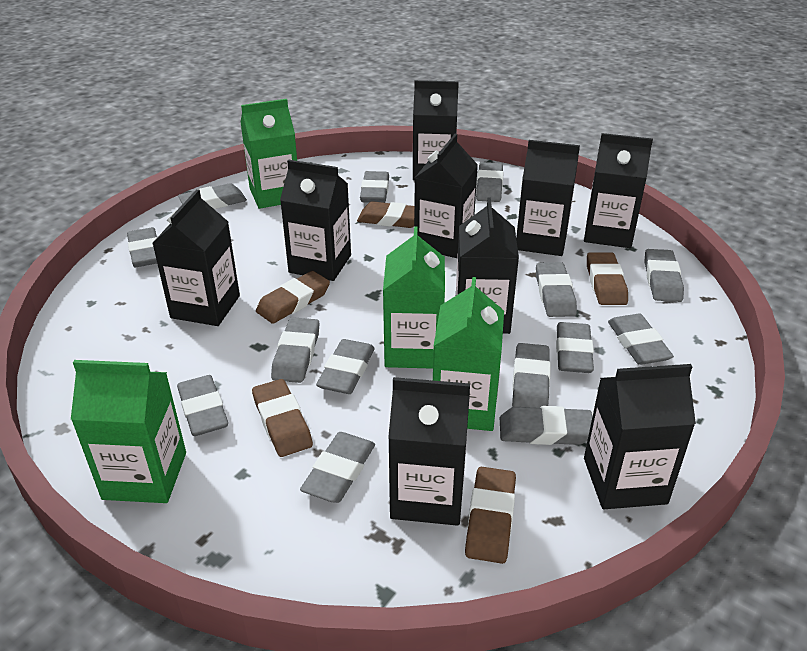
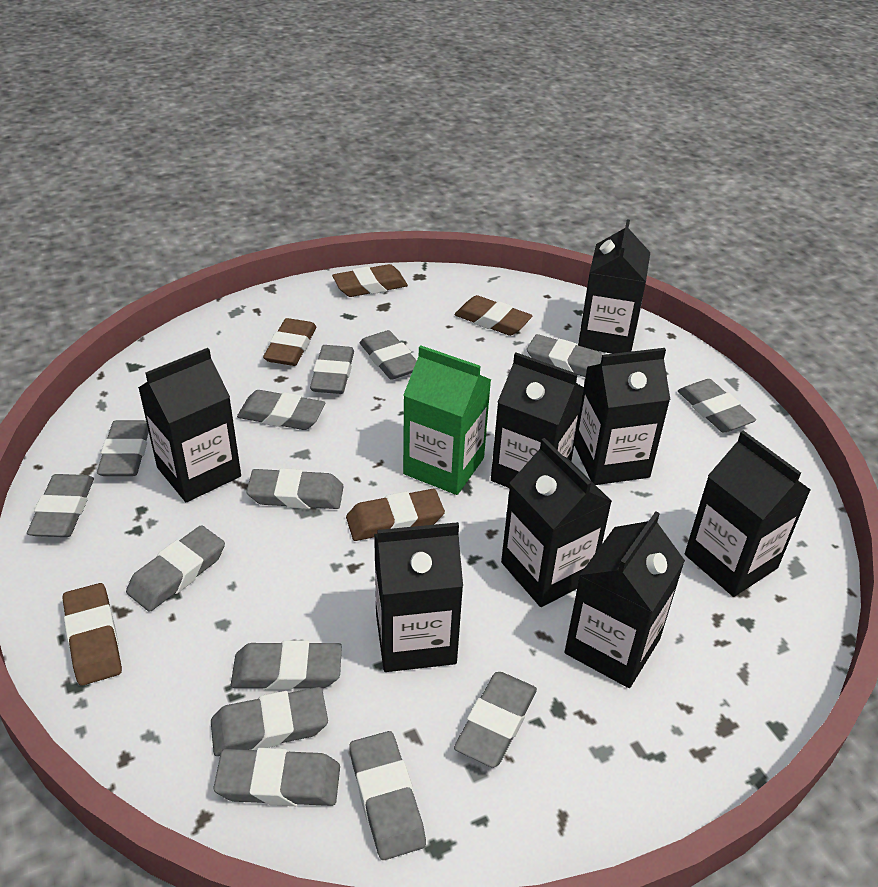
black carton: 9 -> 8
green carton: 4 -> 1

